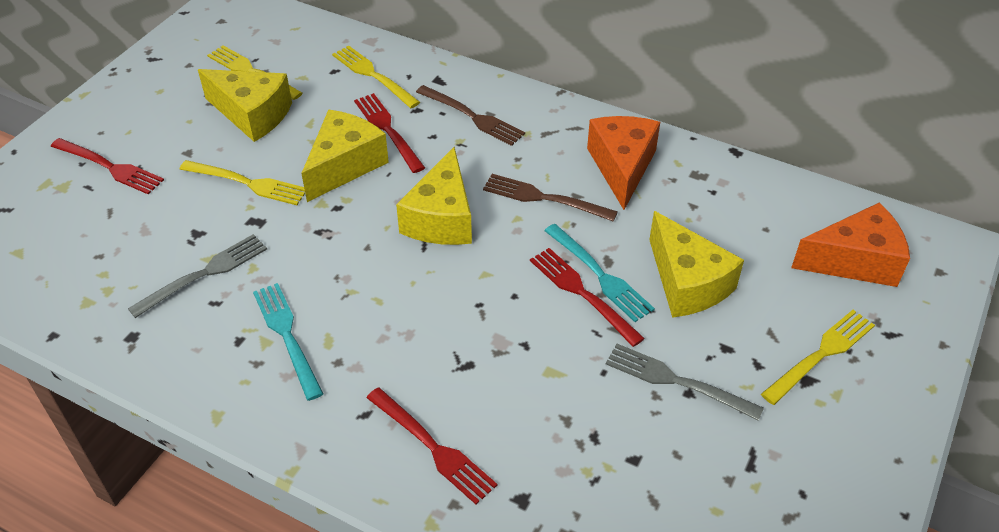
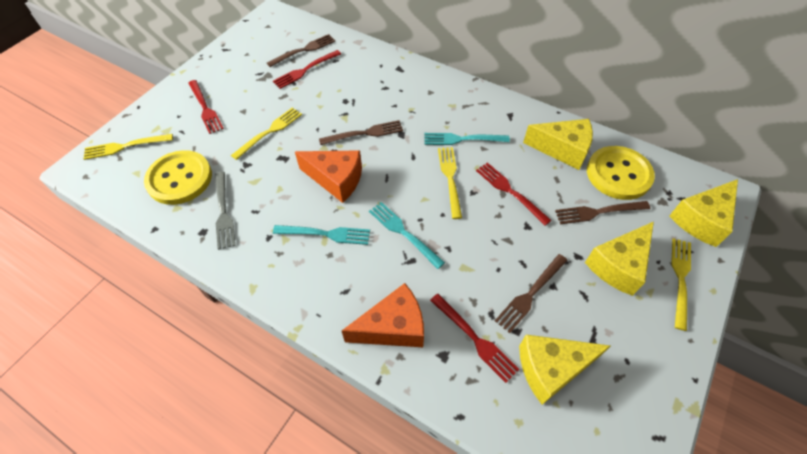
brown fork: 2 -> 4
grey fork: 2 -> 1
turquoise fork: 2 -> 3
yellow button: 0 -> 2

